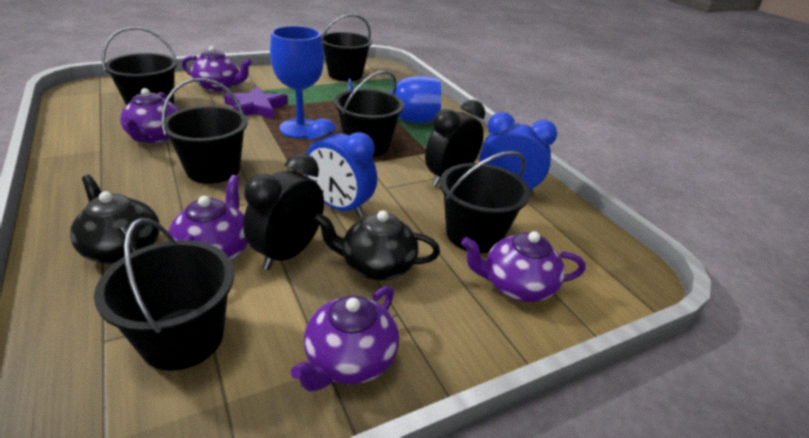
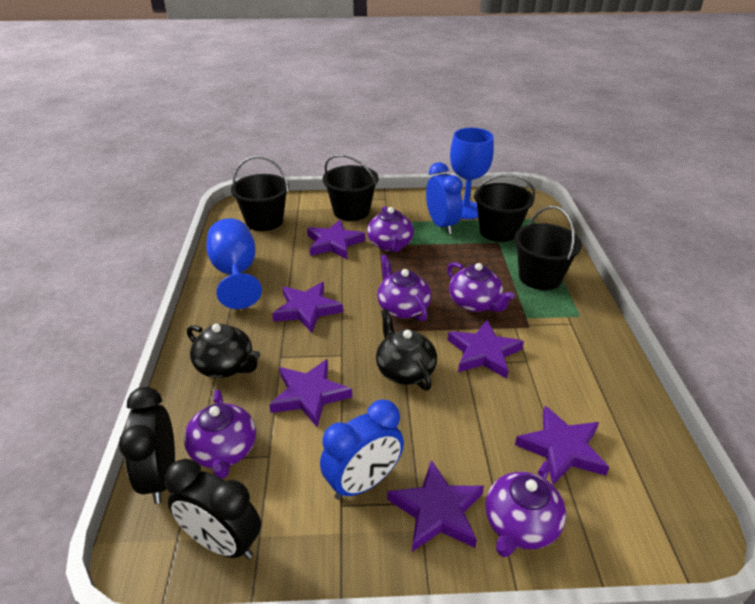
black bucket: 6 -> 4
purple star: 1 -> 6

